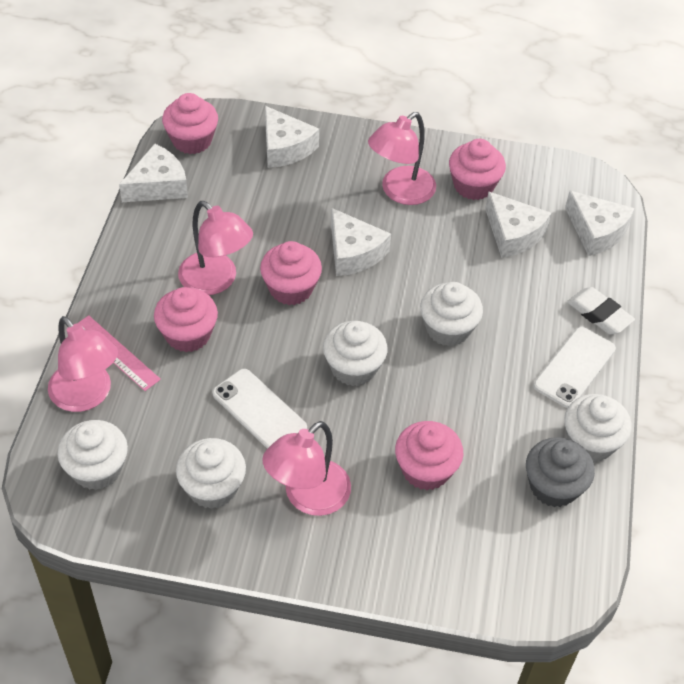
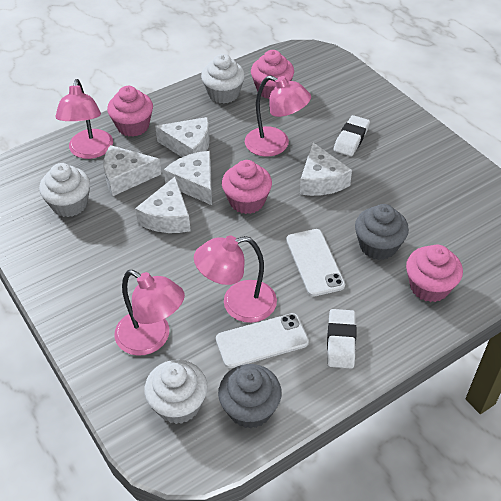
grey cupcake: 1 -> 2
pink cupcake: 5 -> 4
pink ruler: 1 -> 0
white cupcake: 5 -> 3
white eraser: 1 -> 2

